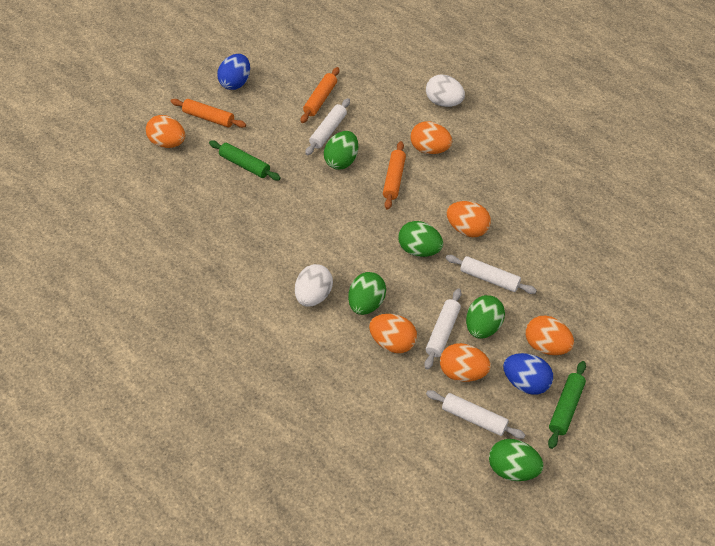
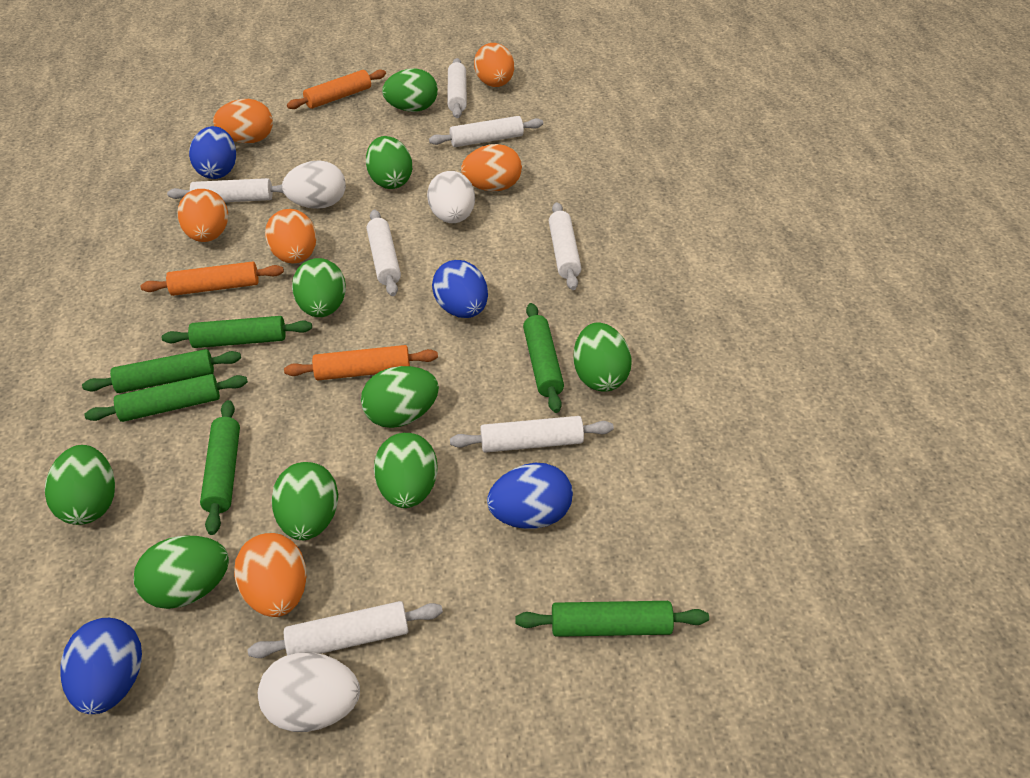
blue egg: 2 -> 4
green egg: 5 -> 9
green rolling pin: 2 -> 6
white egg: 2 -> 3
white rolling pin: 4 -> 7

